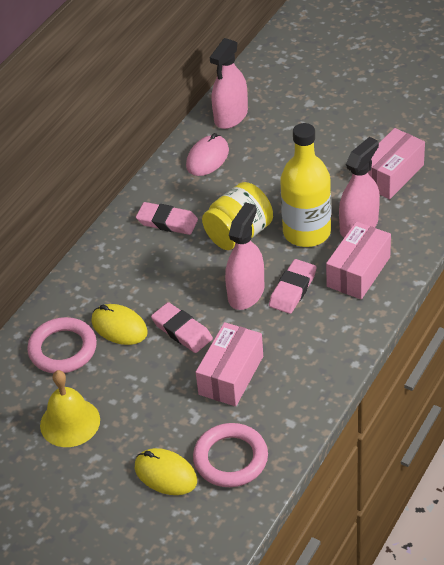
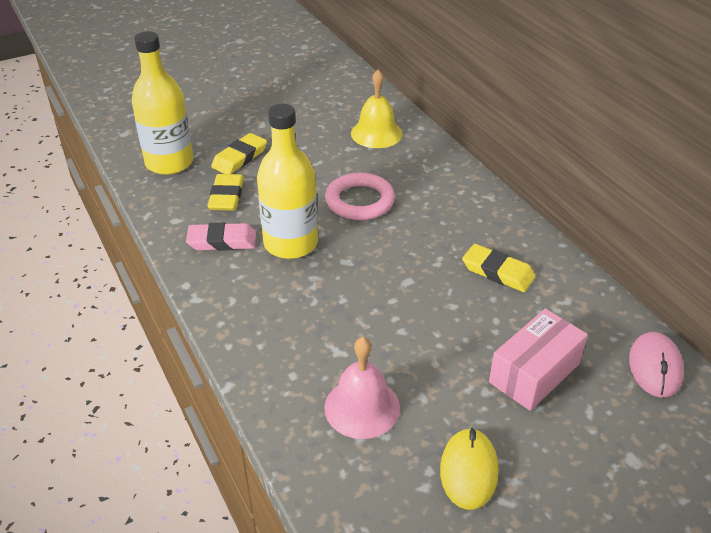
pink bell: 0 -> 1
pink box: 3 -> 1
pink eraser: 3 -> 1
pink ring: 2 -> 1
pink spray bottle: 3 -> 0
yellow bottle: 1 -> 2
yellow eraser: 0 -> 3
yellow jar: 1 -> 0
yellow mouse: 2 -> 1

